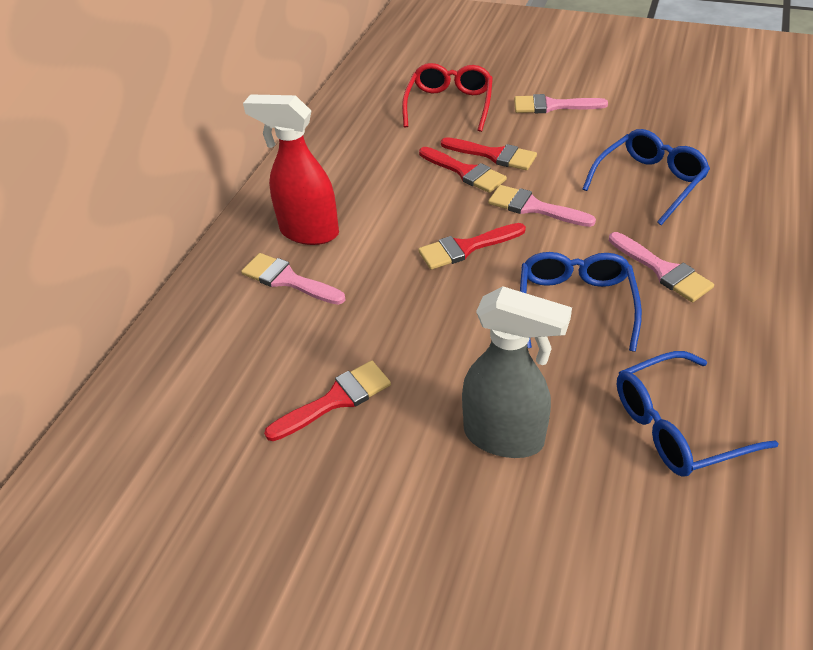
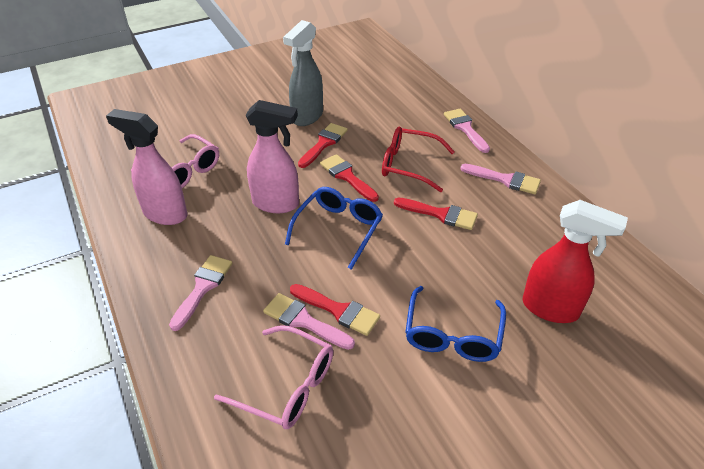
blue glasses: 3 -> 2
pink glasses: 0 -> 2
pink spray bottle: 0 -> 2

